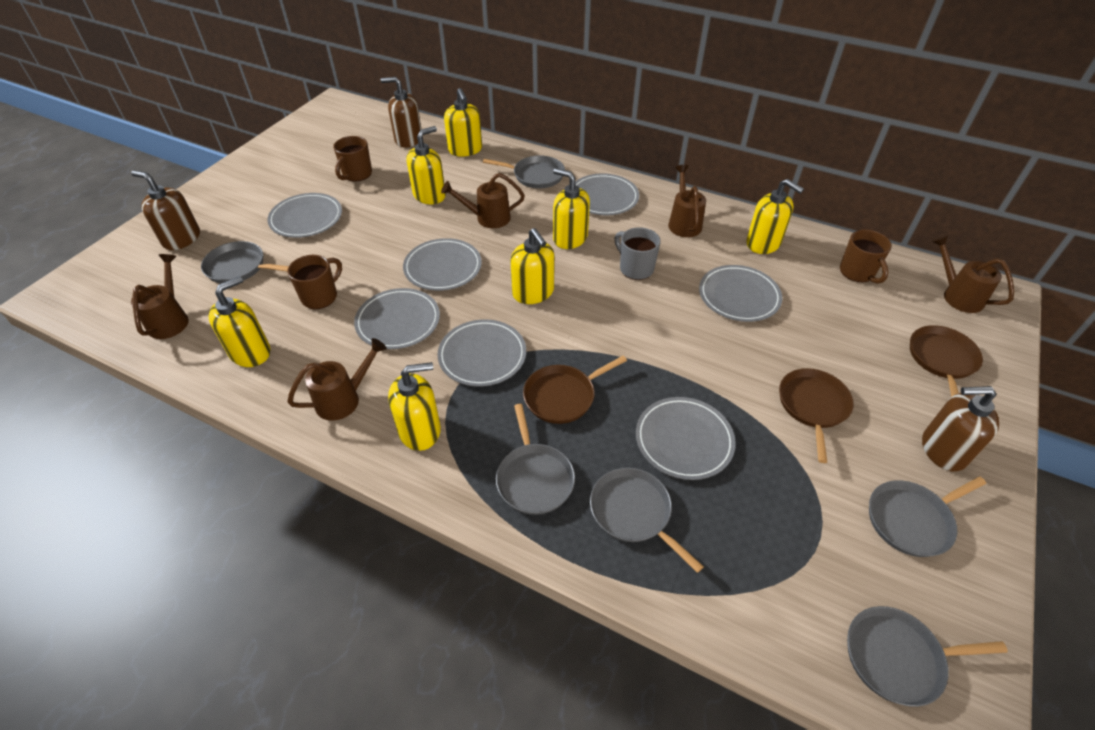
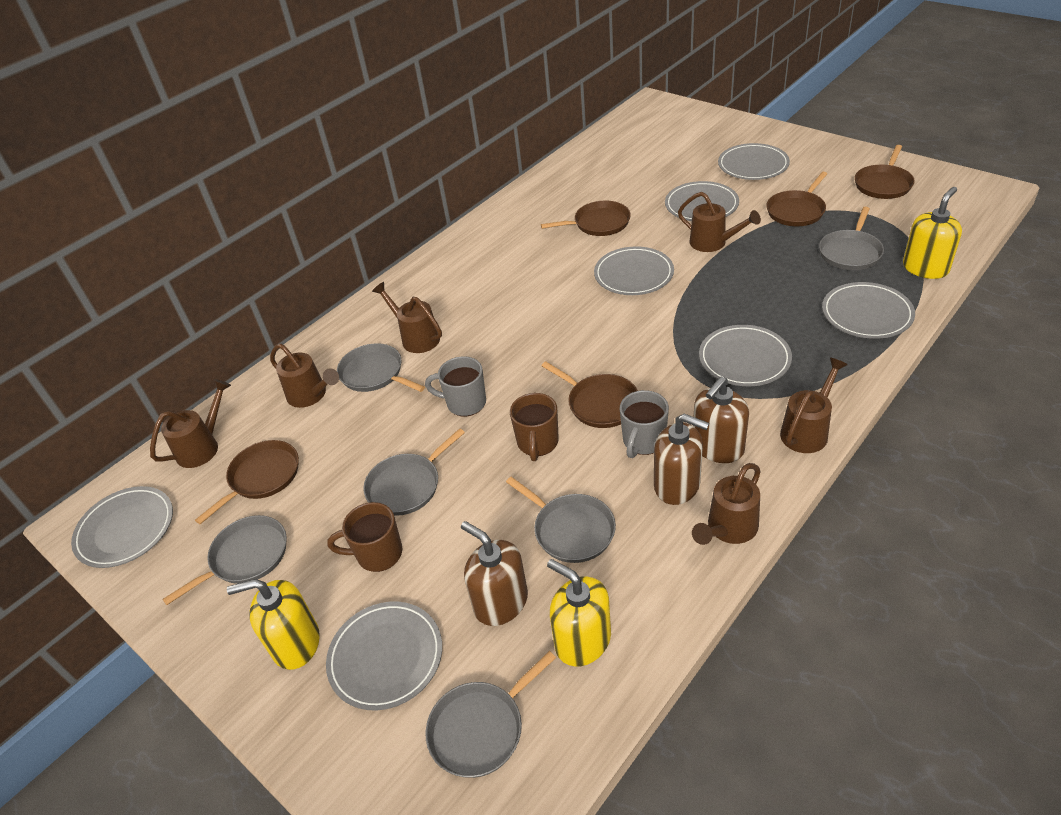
brown mug: 3 -> 2
brown pan: 3 -> 5
brown watering can: 5 -> 6
grey mug: 1 -> 2
yellow soap dispenser: 7 -> 3

